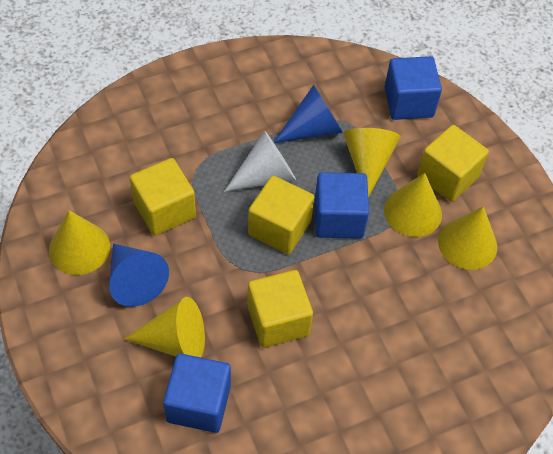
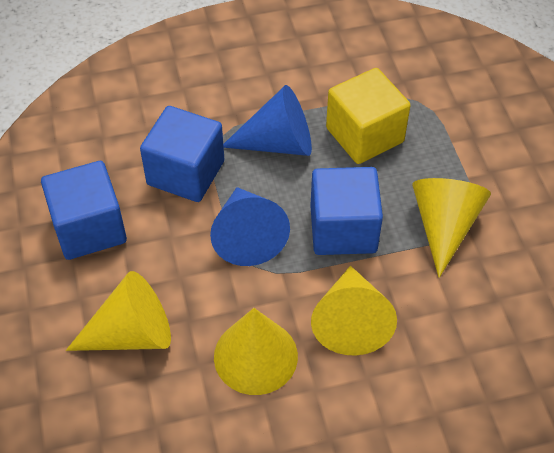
white cone: 1 -> 0
yellow cone: 5 -> 4
yellow cube: 4 -> 1

